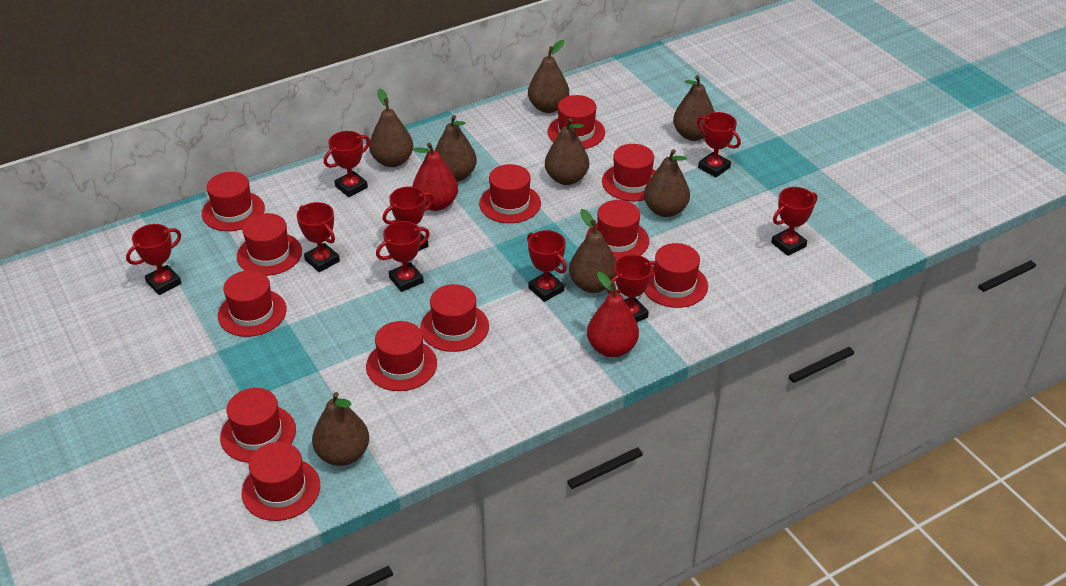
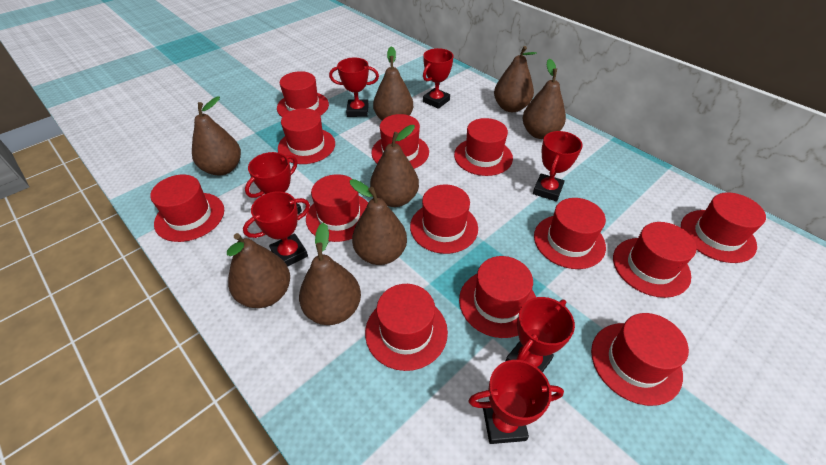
red hat: 12 -> 13
red pear: 2 -> 0
red trophy: 9 -> 7

